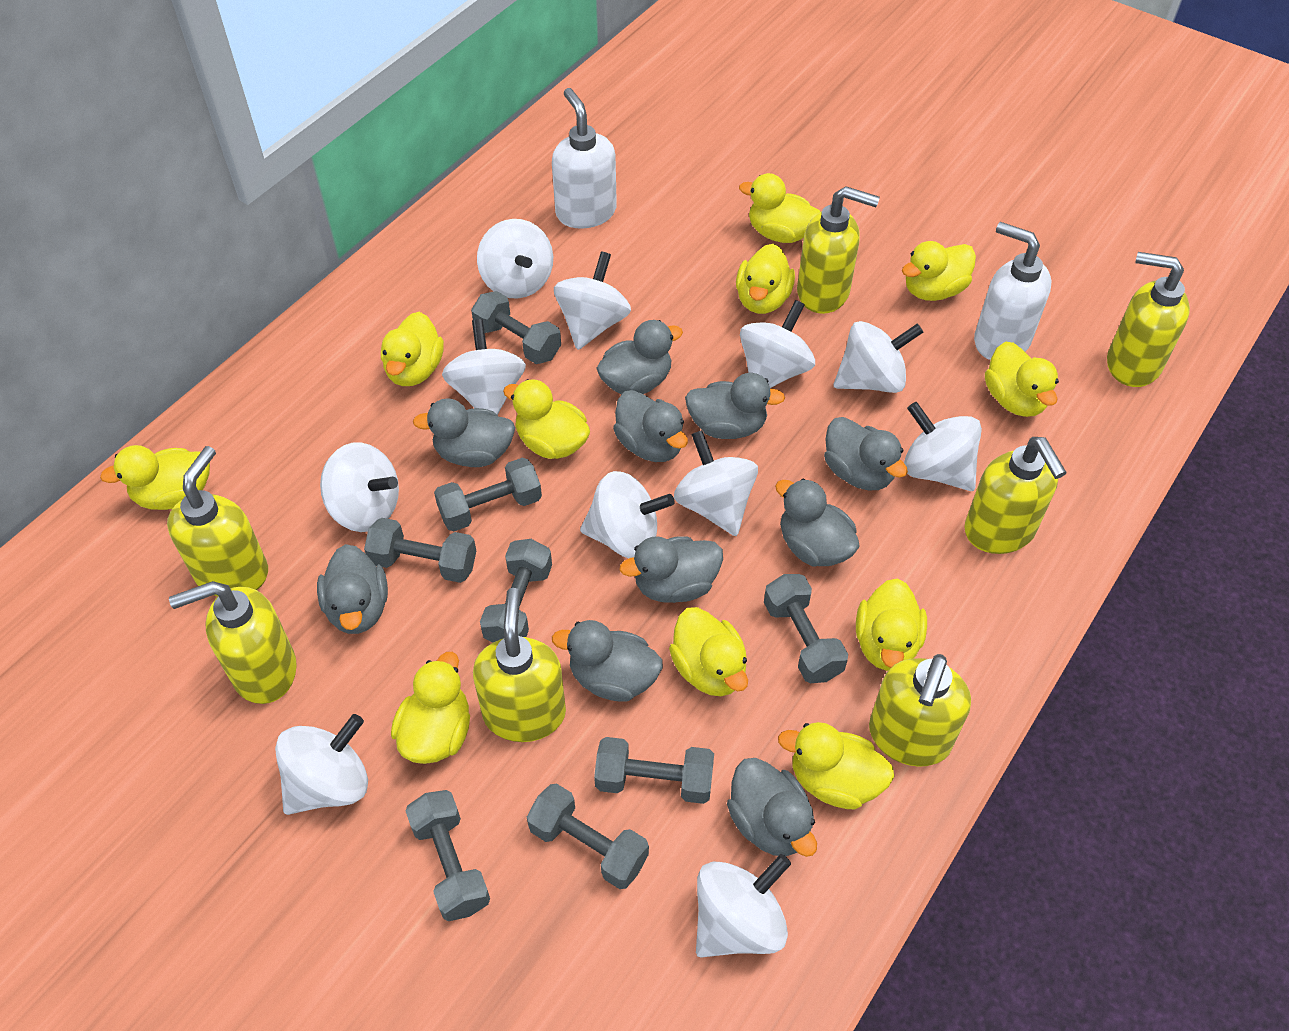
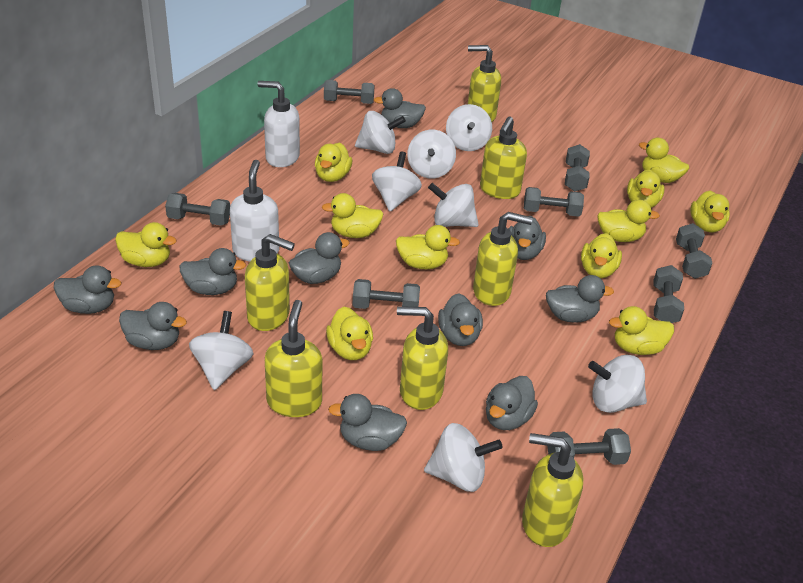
white spinning top: 11 -> 8

